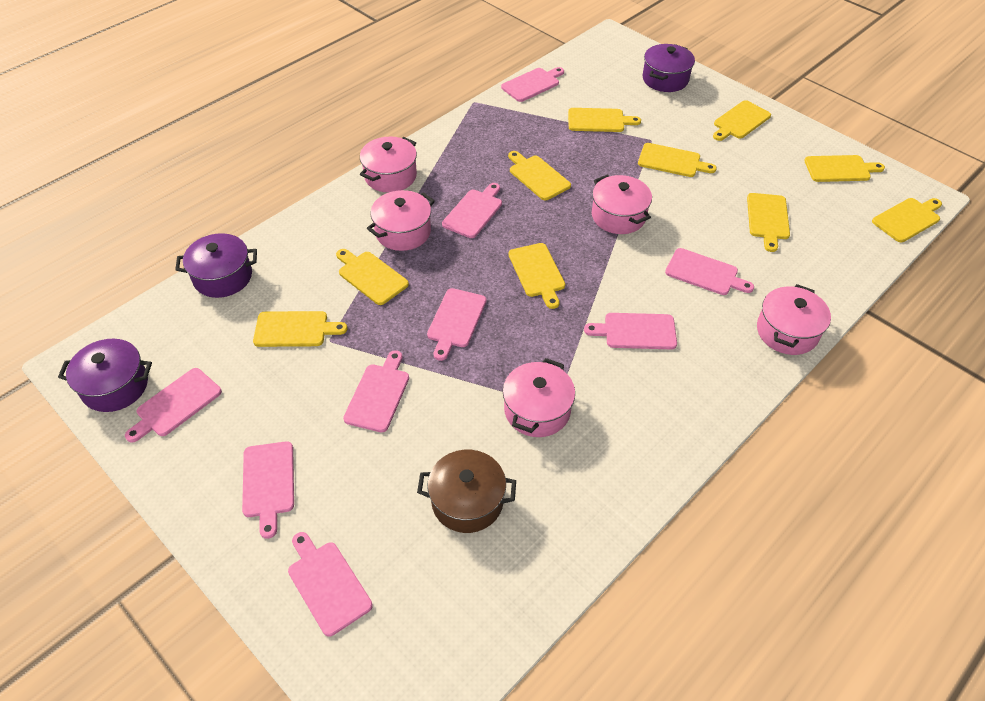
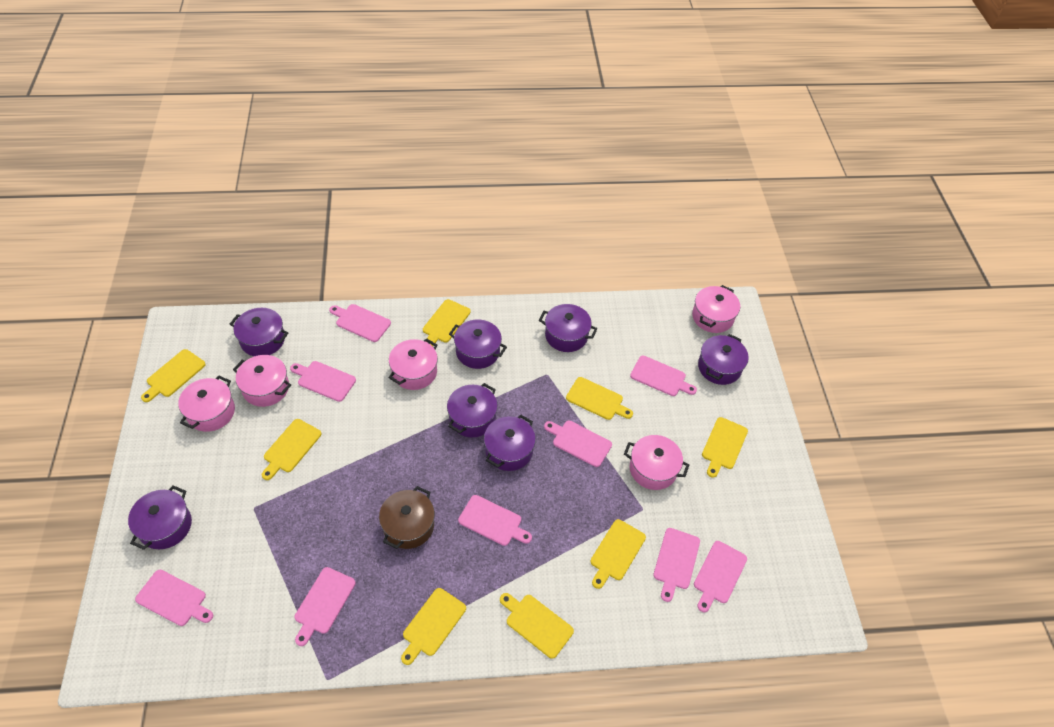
purple pot: 3 -> 7
yellow cutting board: 10 -> 8

